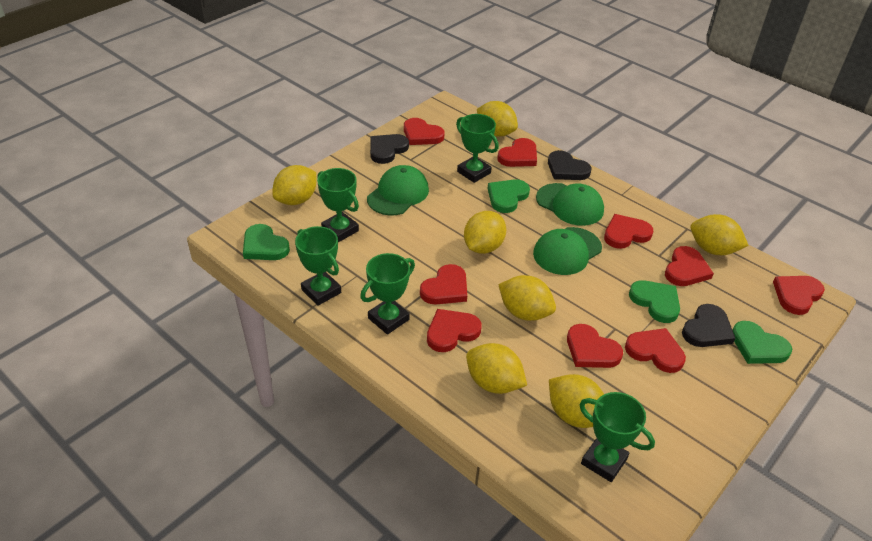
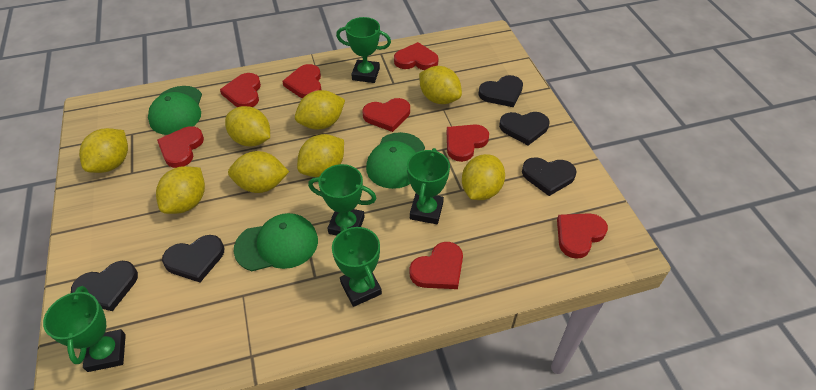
black heart: 3 -> 5
green heart: 4 -> 0
red heart: 9 -> 8
yellow lemon: 7 -> 8

